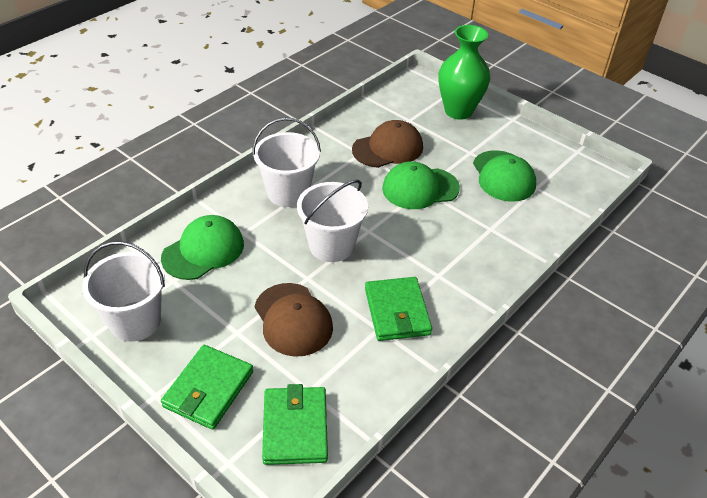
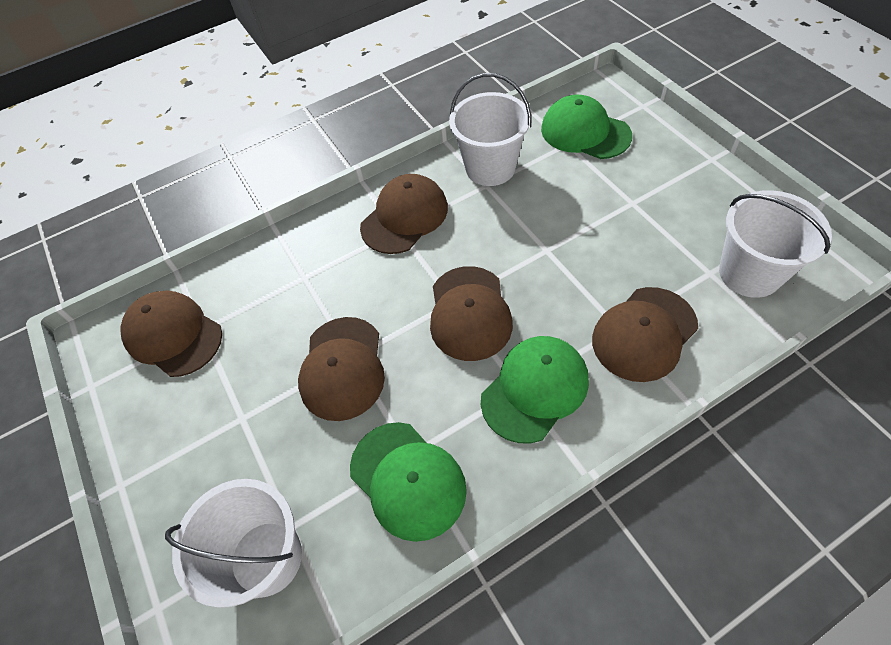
brown cap: 2 -> 5
green vase: 1 -> 0
green wallet: 3 -> 0

